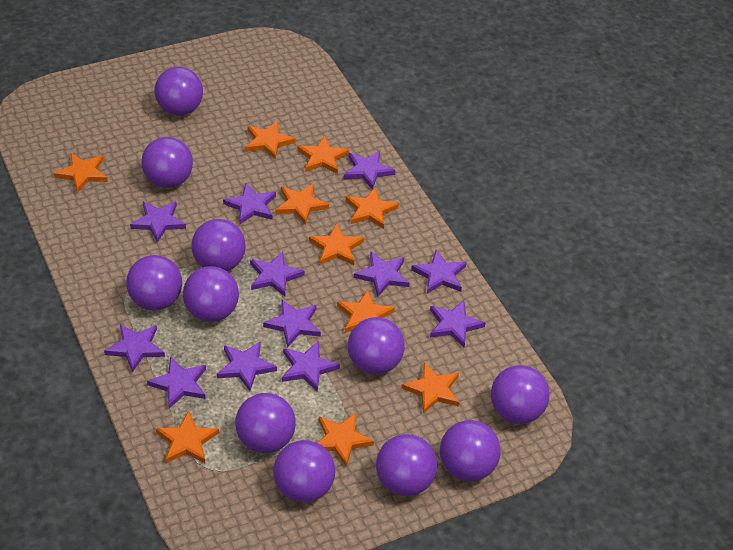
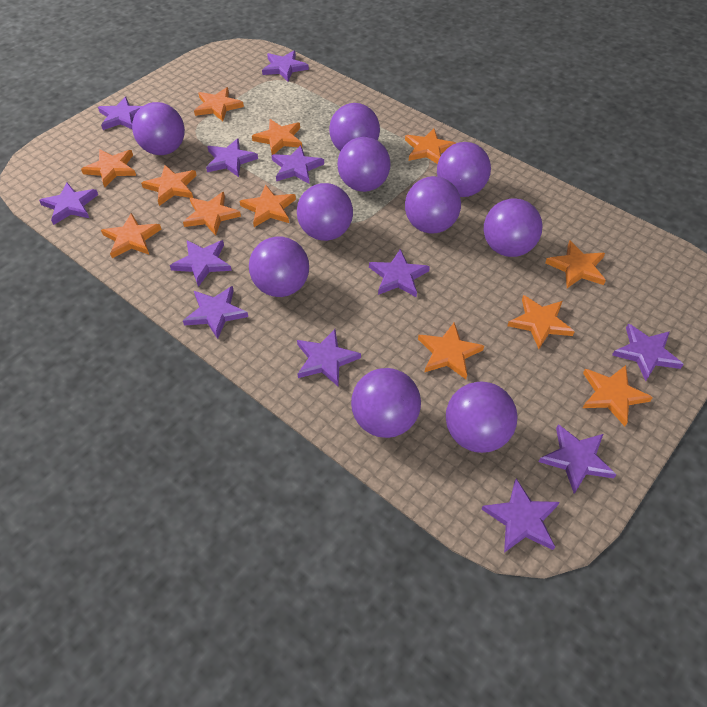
orange star: 10 -> 12
purple ball: 11 -> 10

